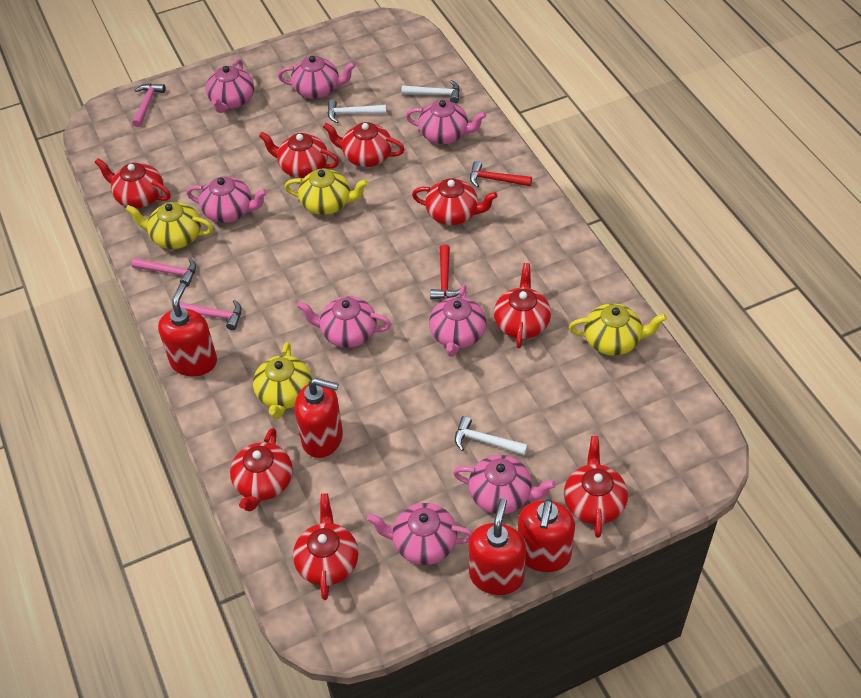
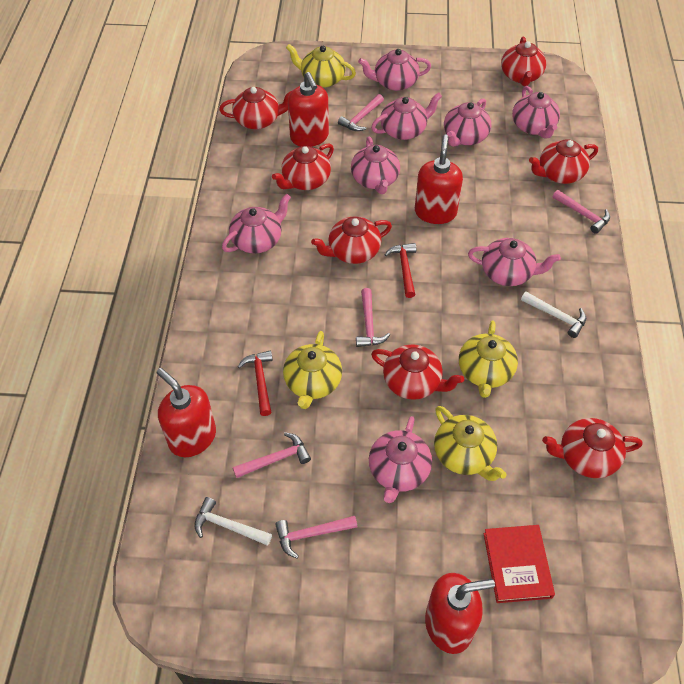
pink hammer: 3 -> 5
red book: 0 -> 1
red teapot: 8 -> 7
white hammer: 3 -> 2

